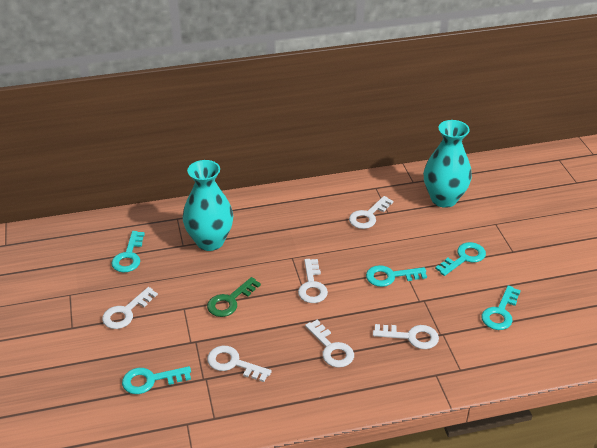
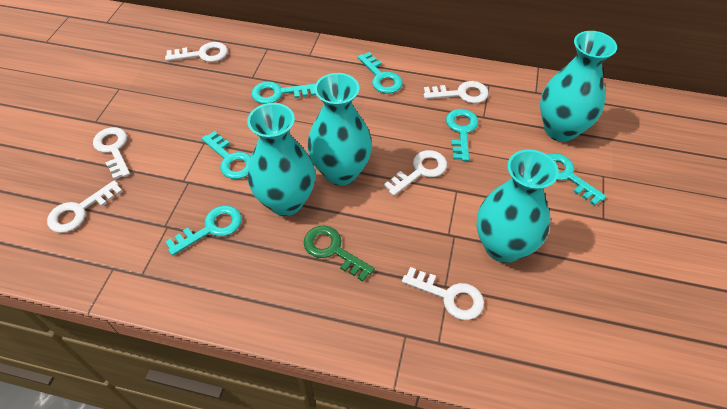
turquoise key: 5 -> 6
turquoise vase: 2 -> 4

